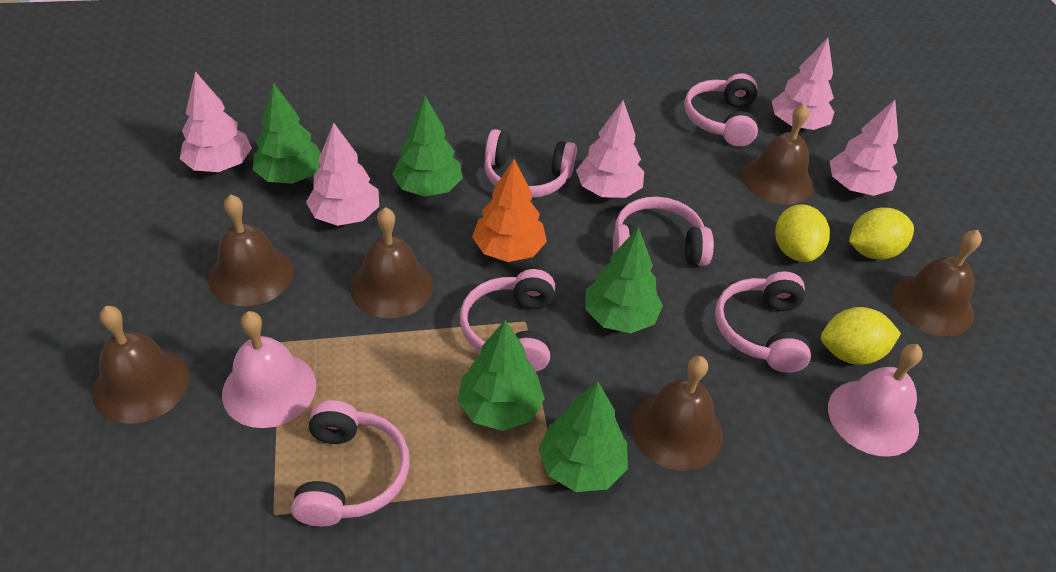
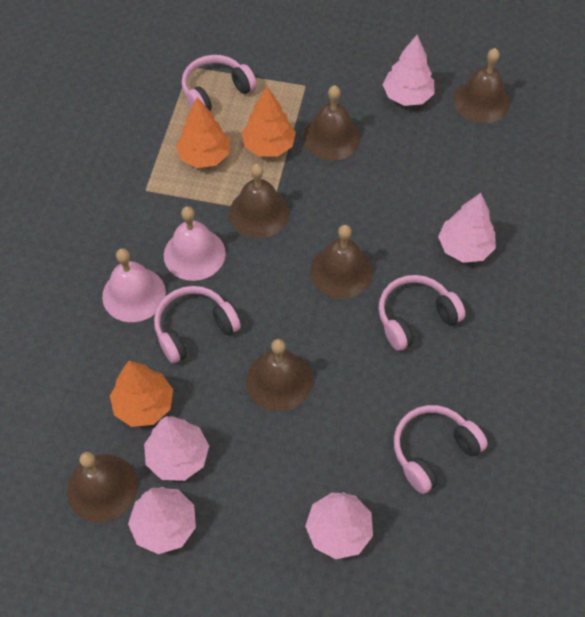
green tree: 5 -> 0
orange tree: 1 -> 3
pink headphones: 6 -> 4
yellow lemon: 3 -> 0

